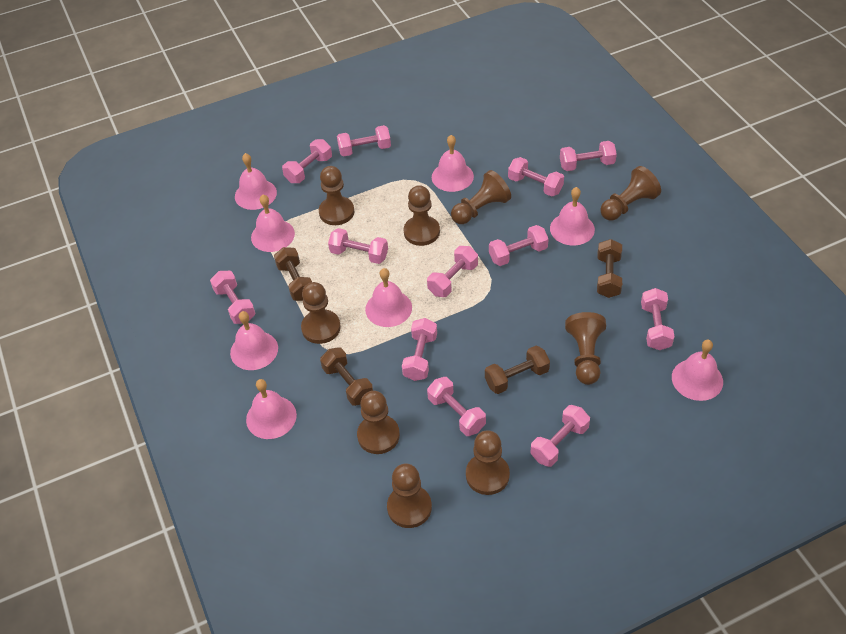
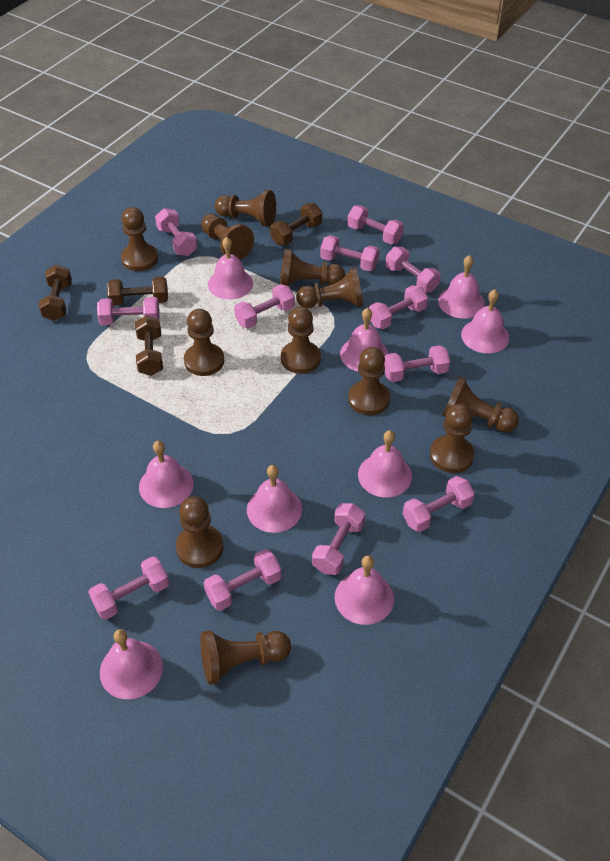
brown pawn: 9 -> 12
pink bell: 8 -> 9

